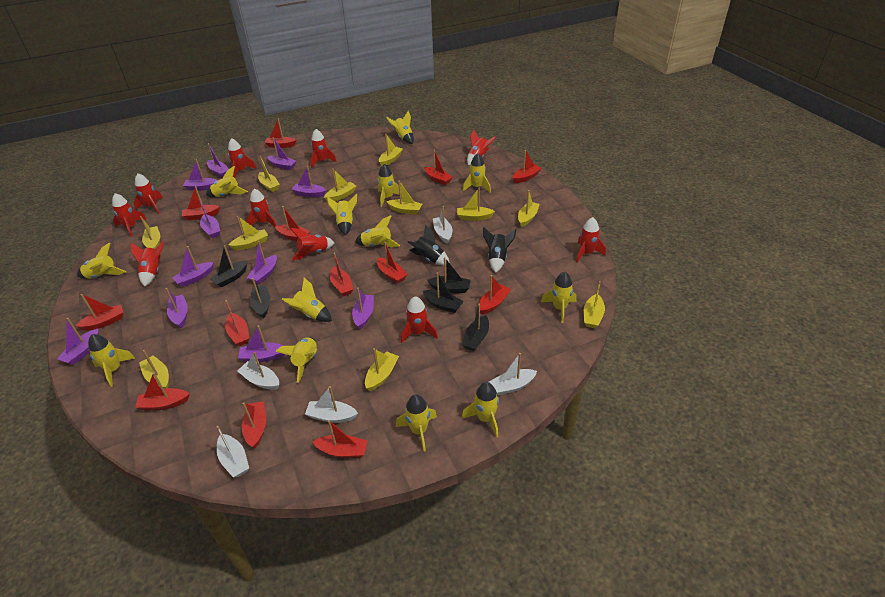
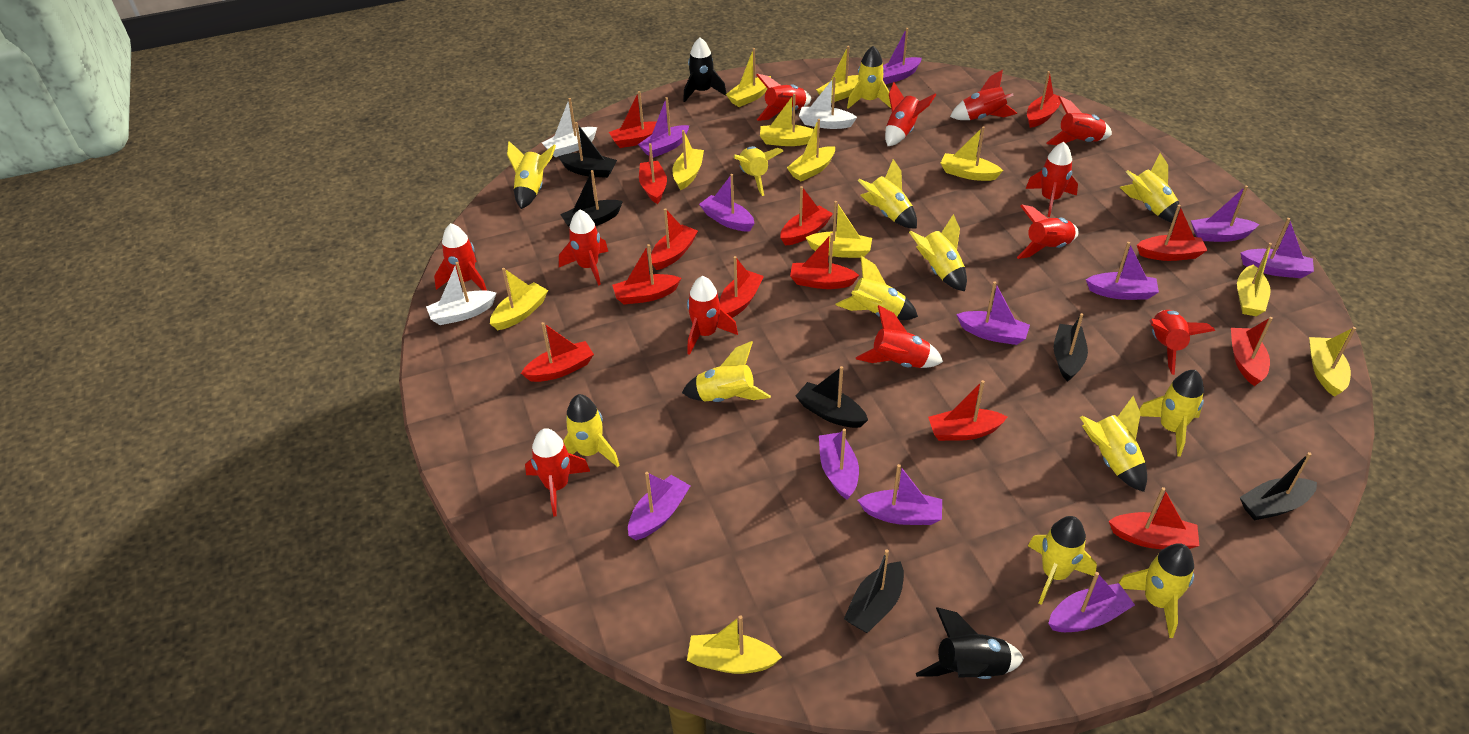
black boat: 5 -> 6
red rocket: 10 -> 12
white boat: 5 -> 3

